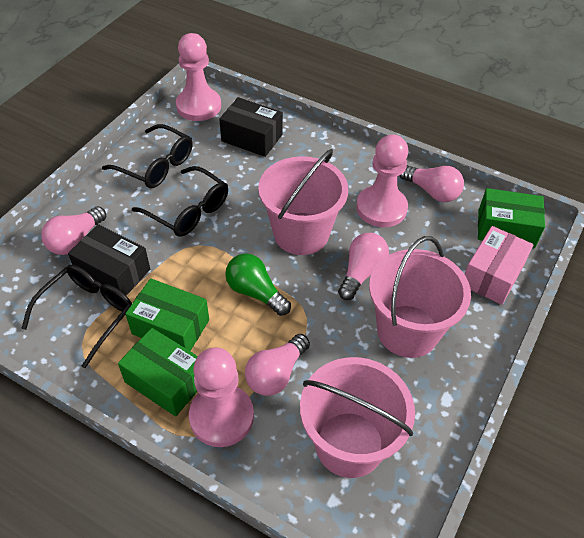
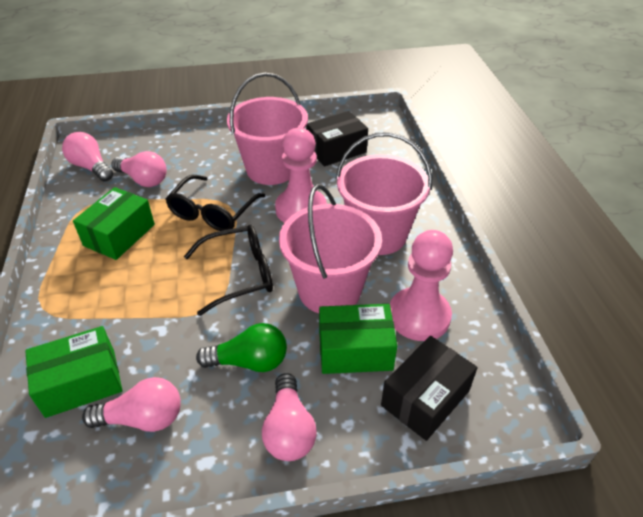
black glasses: 3 -> 2
pink box: 1 -> 0
pink pawn: 3 -> 2

